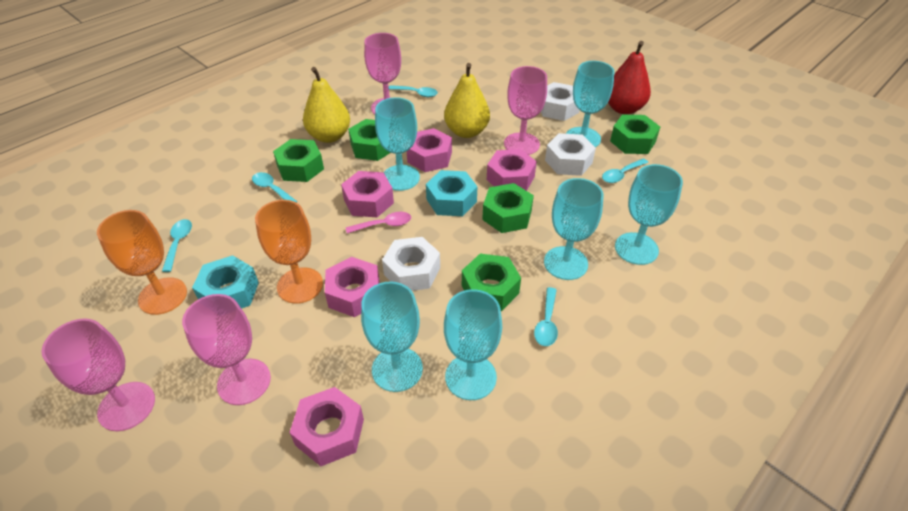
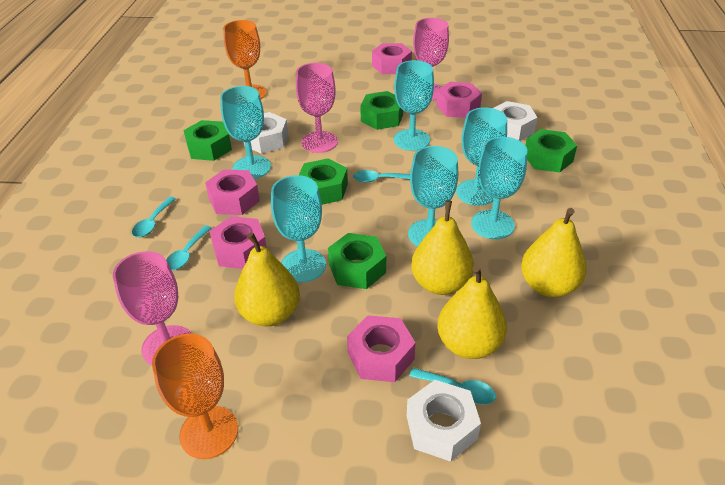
pink goblet: 4 -> 3
pink spoon: 1 -> 0
red pear: 1 -> 0
turquoise nut: 2 -> 0
turquoise spoon: 5 -> 4
yellow pear: 2 -> 4

